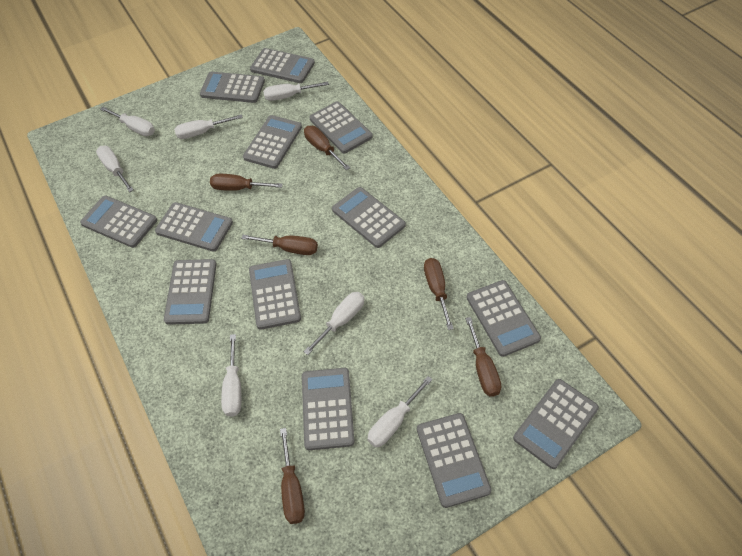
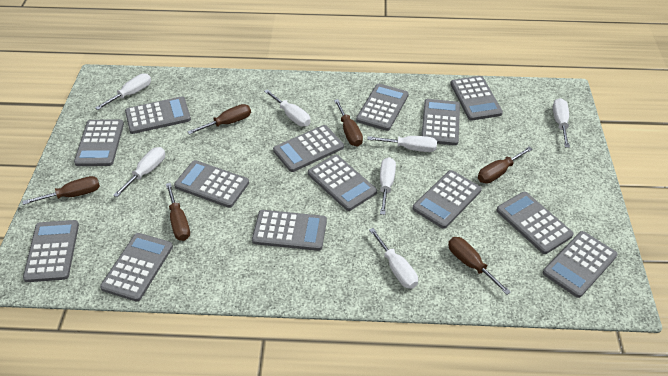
grey calculator: 13 -> 14

